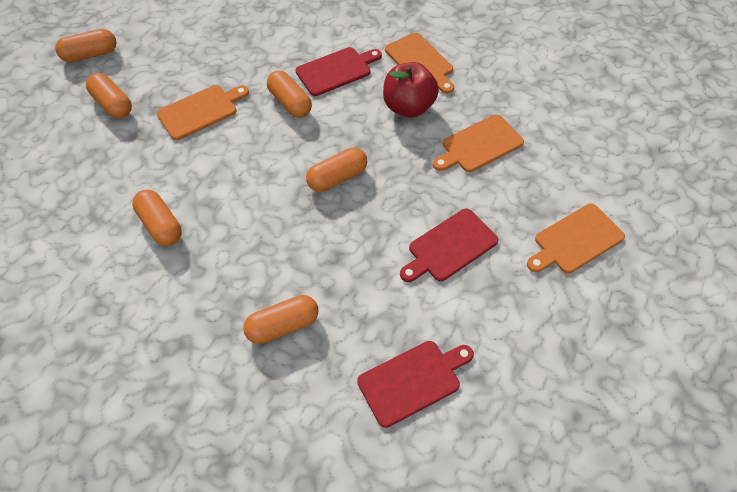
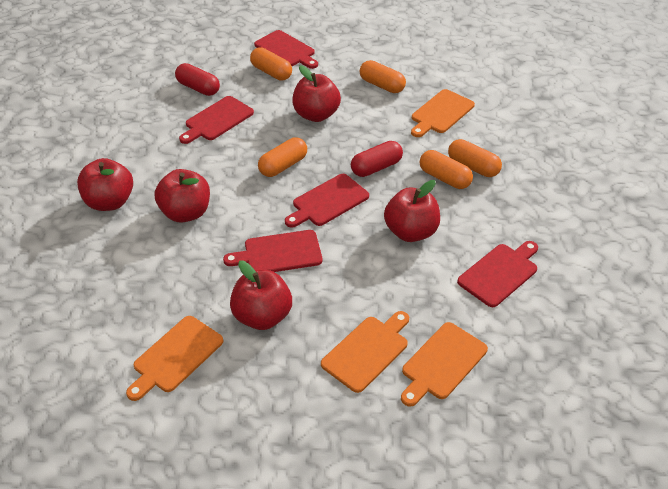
orange capsule: 6 -> 5
red apple: 1 -> 5
red capsule: 0 -> 2
red cutting board: 3 -> 5

